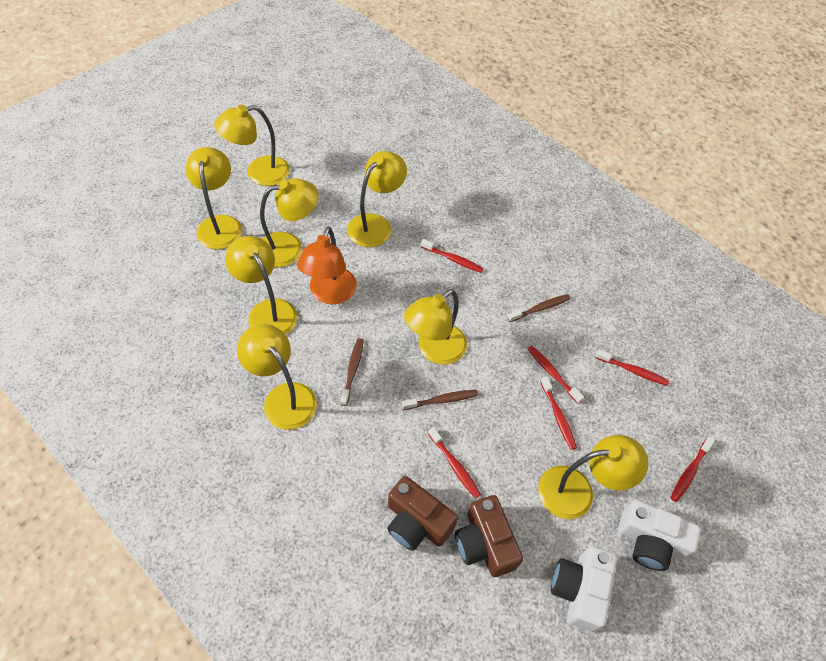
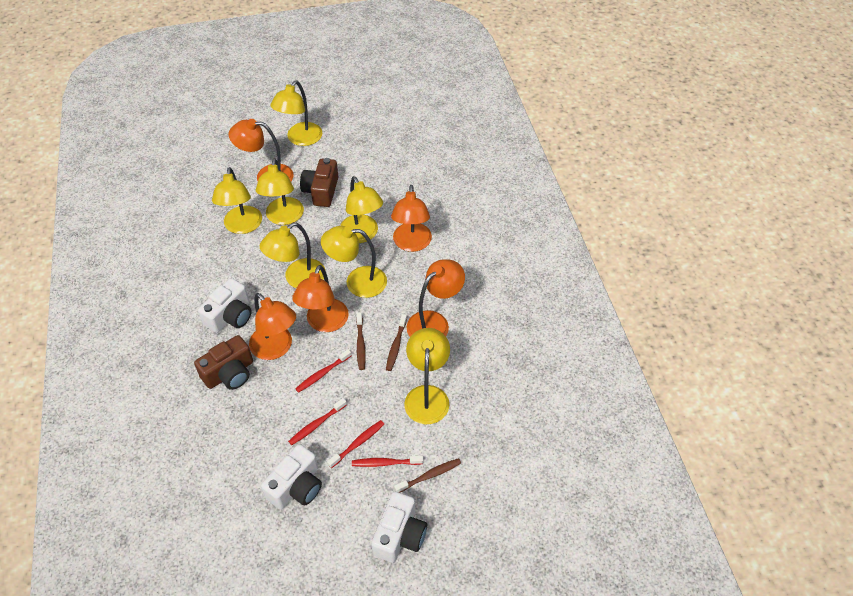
orange lamp: 1 -> 5
red toothbrush: 6 -> 4
white camera: 2 -> 3
yellow lamp: 8 -> 7

